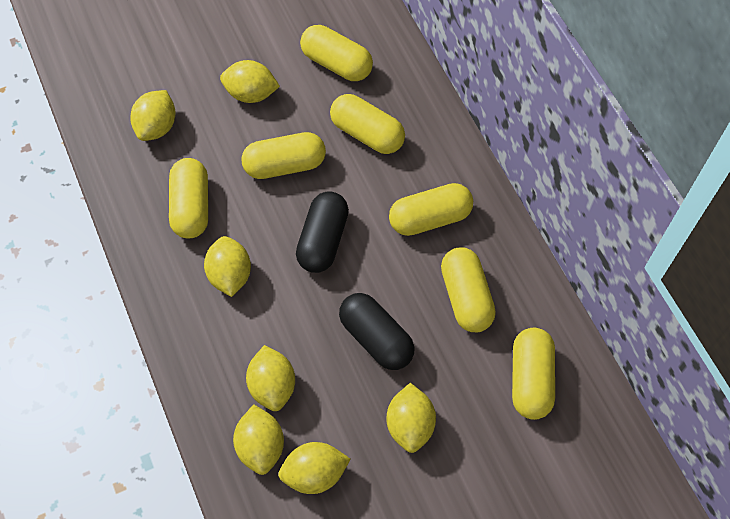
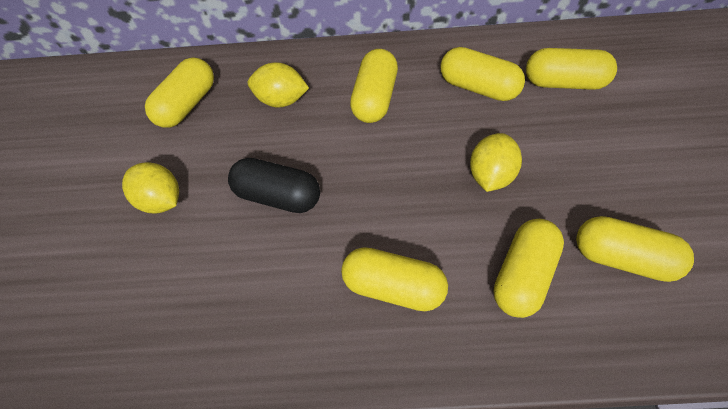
black capsule: 2 -> 1
yellow lemon: 7 -> 3

